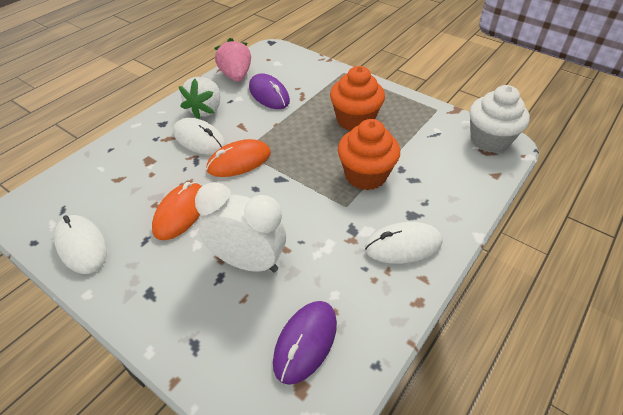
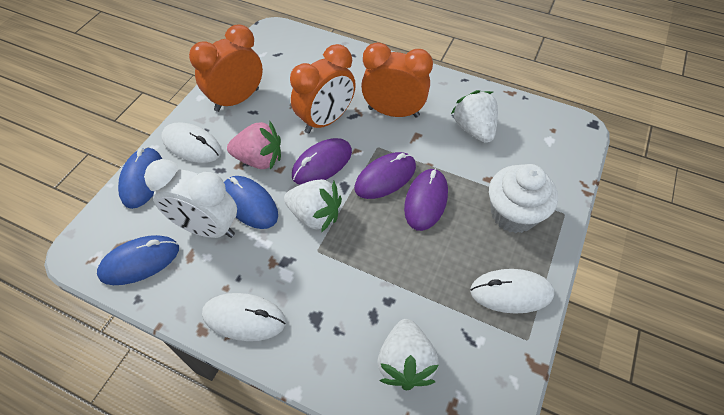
blue mouse: 0 -> 3
orange clock: 0 -> 3
orange cupcake: 2 -> 0
orange mouse: 2 -> 0
purple mouse: 2 -> 3
white strawberry: 1 -> 3

